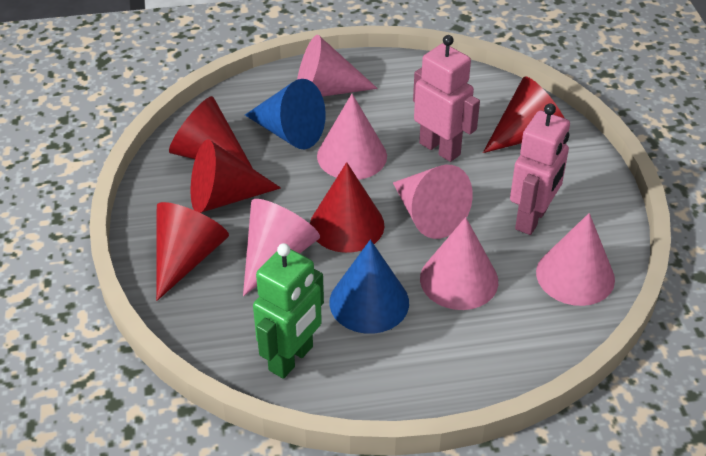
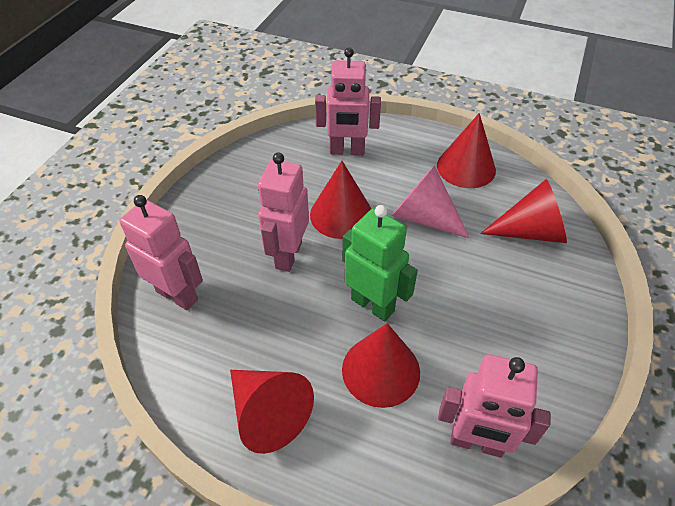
blue cone: 2 -> 0
pink cone: 6 -> 1
pink robot: 2 -> 4

